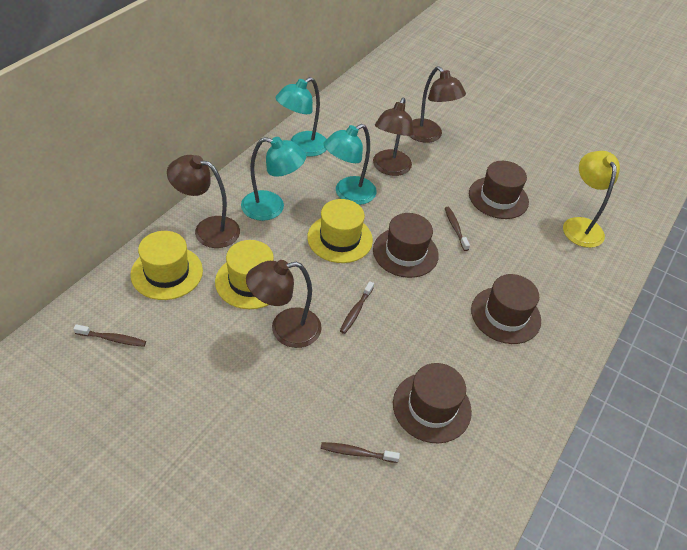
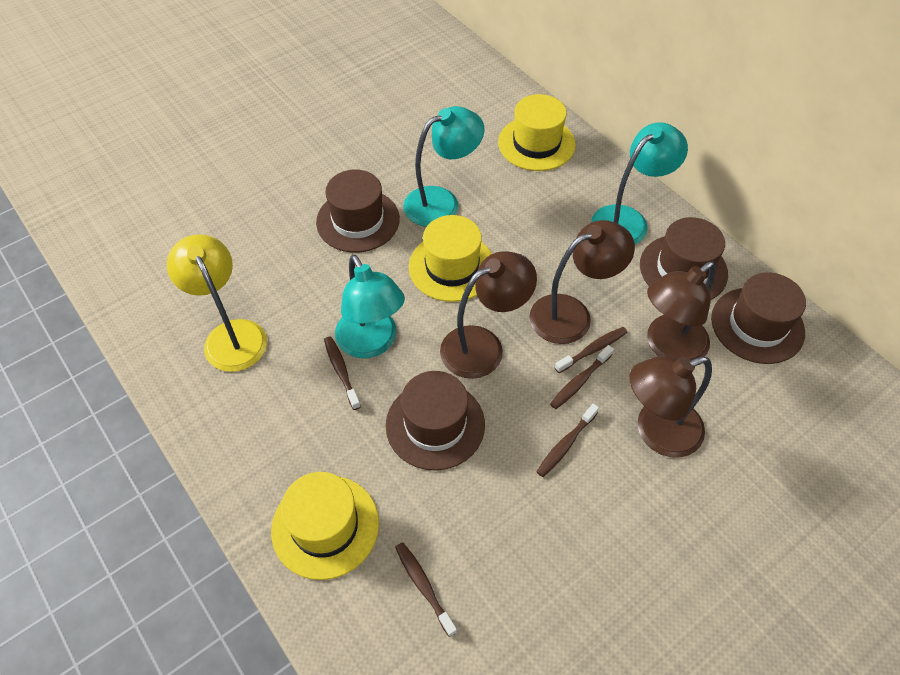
brown toothbrush: 4 -> 5

